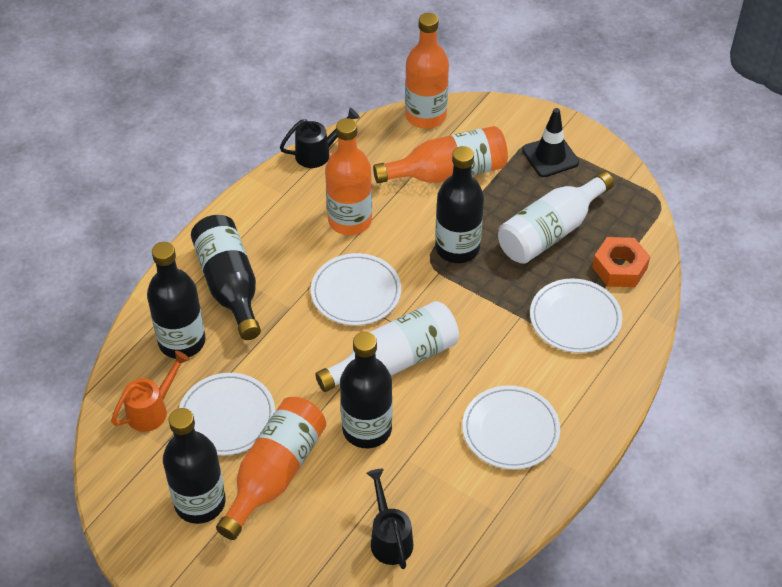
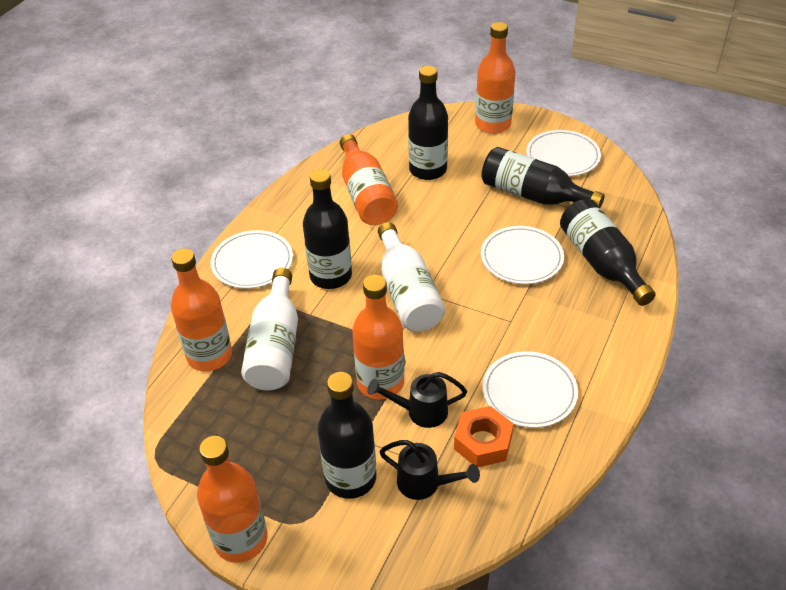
black traffic cone: 1 -> 0
orange bottle: 4 -> 5
orange watering can: 1 -> 0

